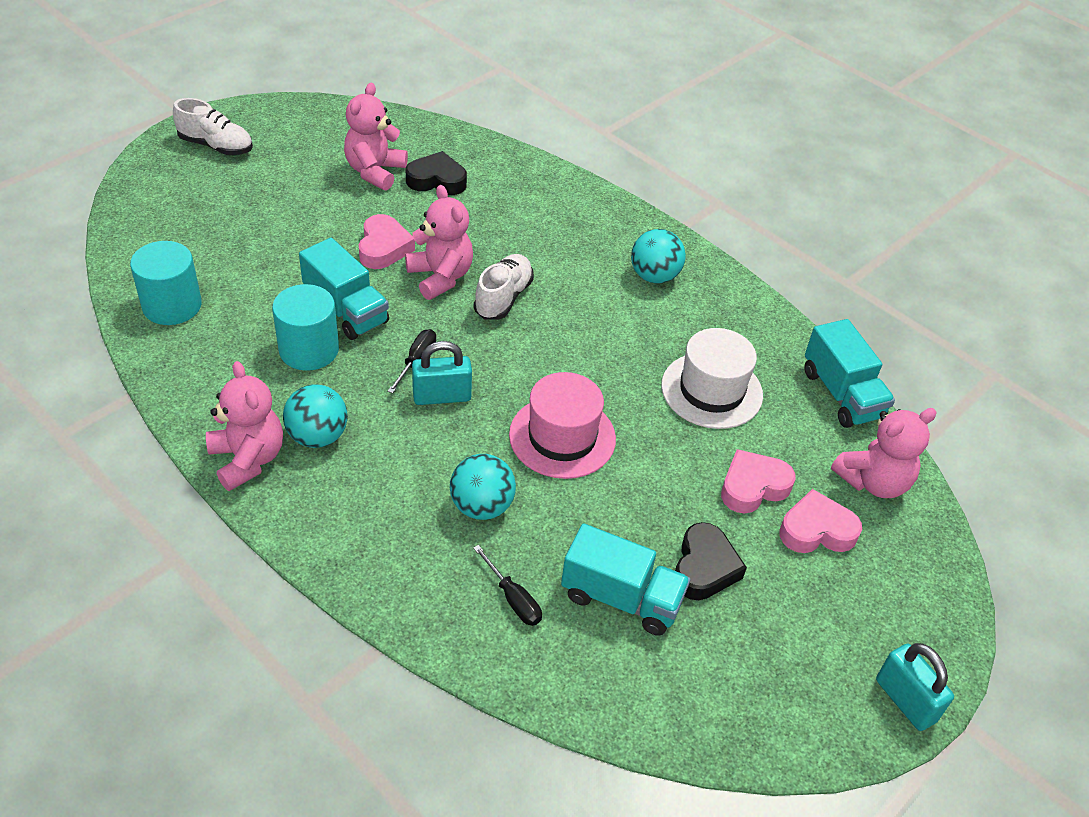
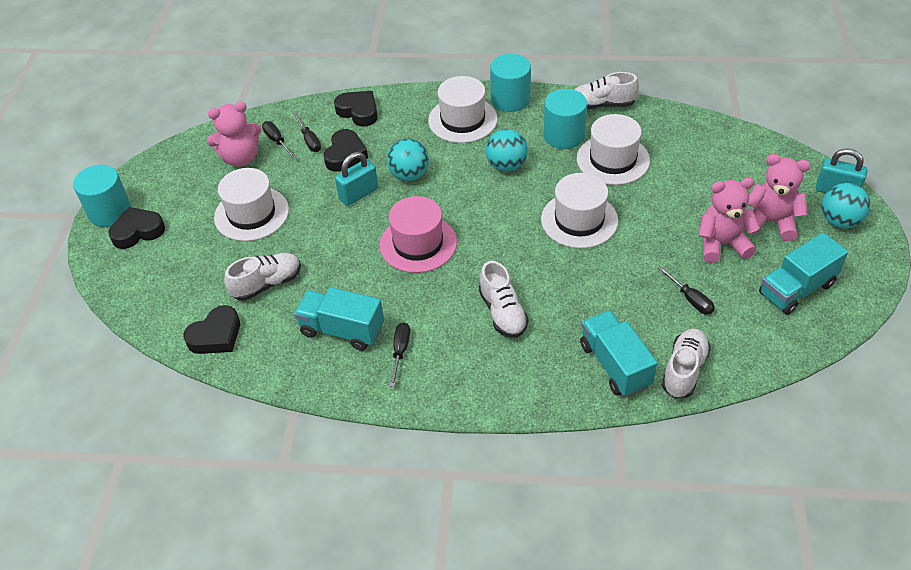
black heart: 2 -> 4
black screwdriver: 2 -> 4
pink heart: 3 -> 0
pink teddy bear: 4 -> 3
turquoise cylinder: 2 -> 3
white hat: 1 -> 4
white shoe: 2 -> 4

